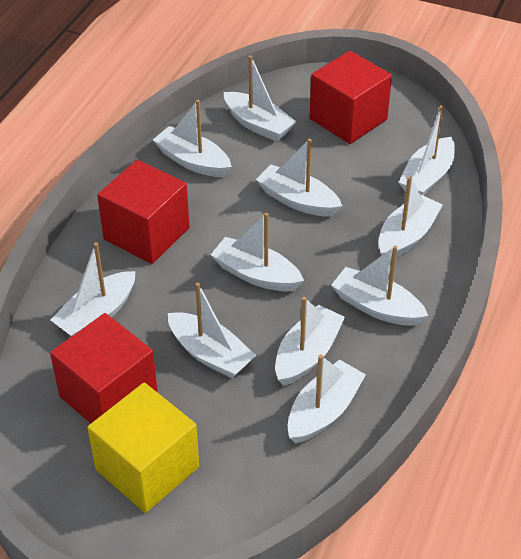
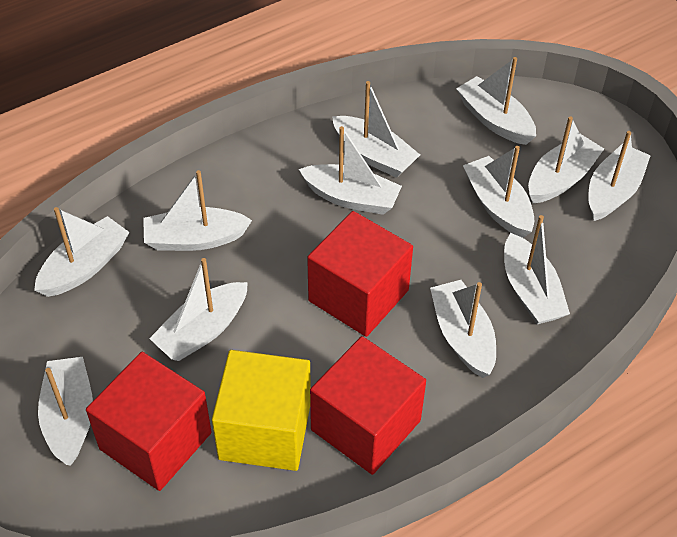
white boat: 11 -> 12

